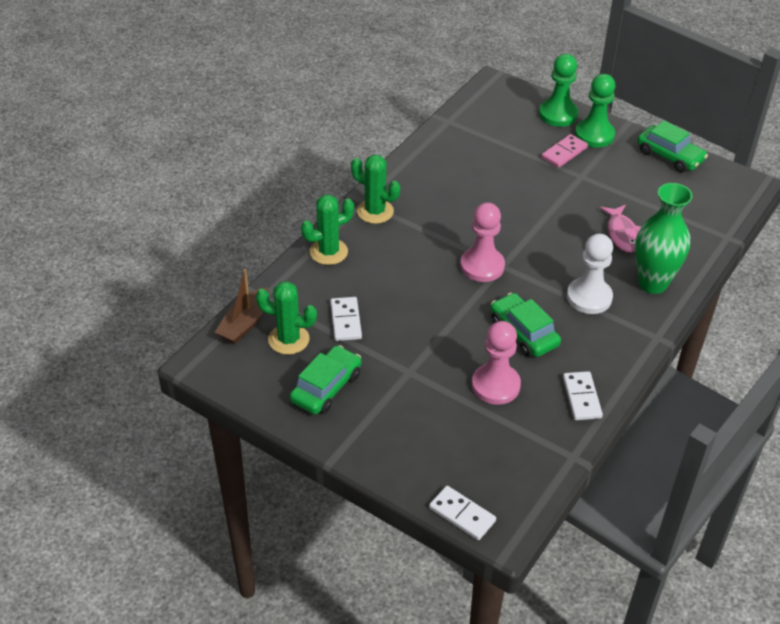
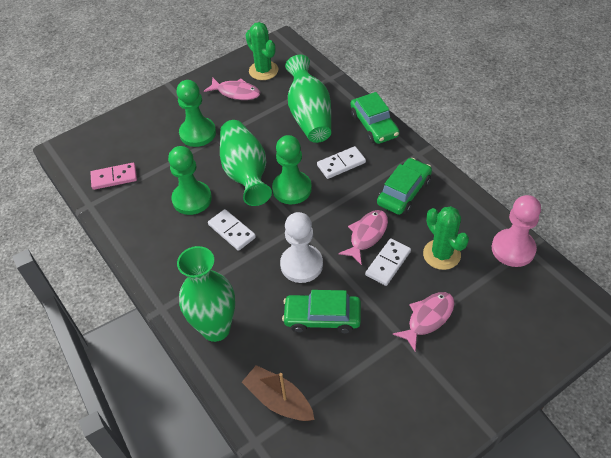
green cactus: 3 -> 2
green pawn: 2 -> 3
green vase: 1 -> 3
pink fish: 1 -> 3
pink pawn: 2 -> 1

